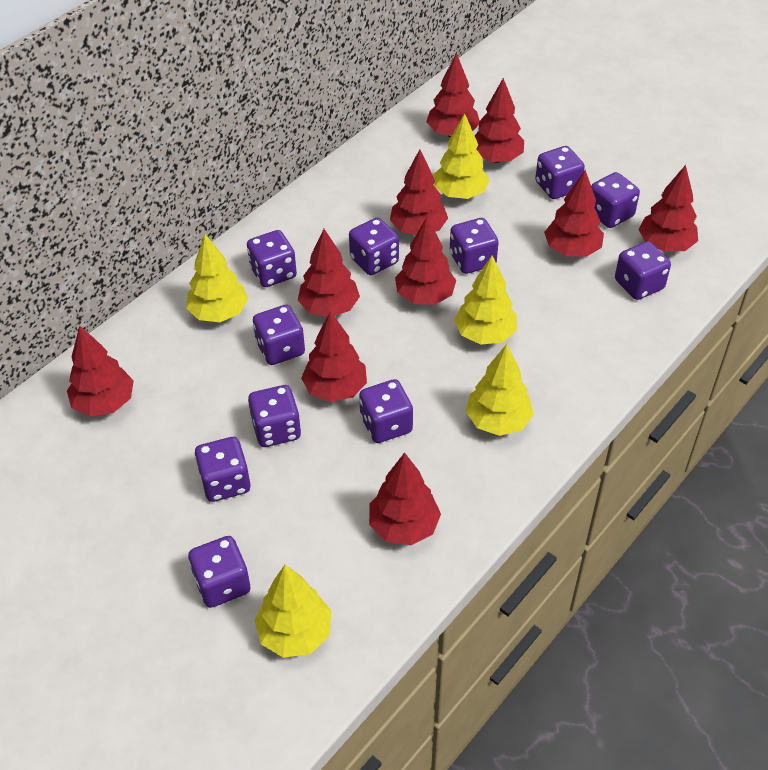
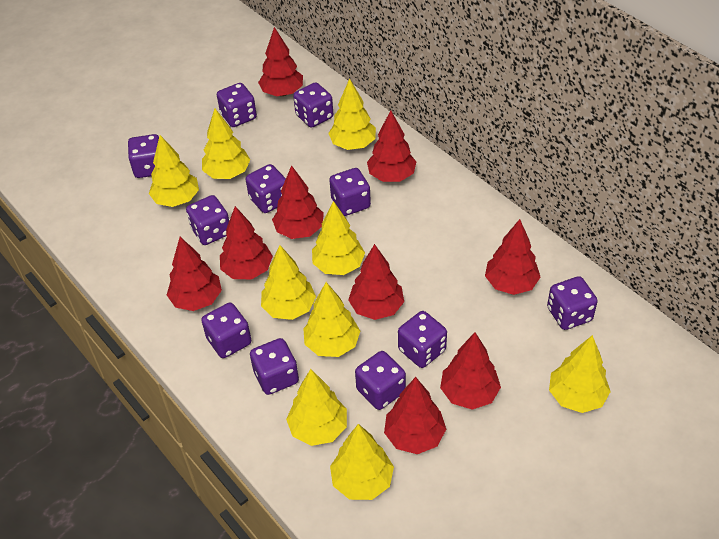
red tree: 10 -> 9
yellow tree: 5 -> 9

